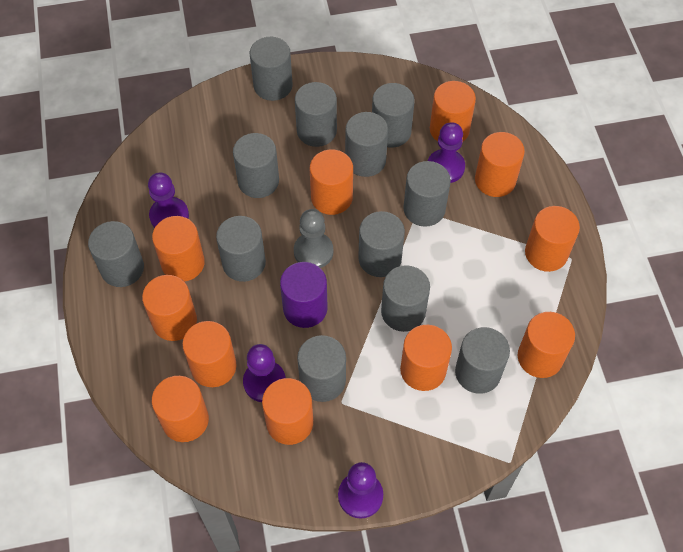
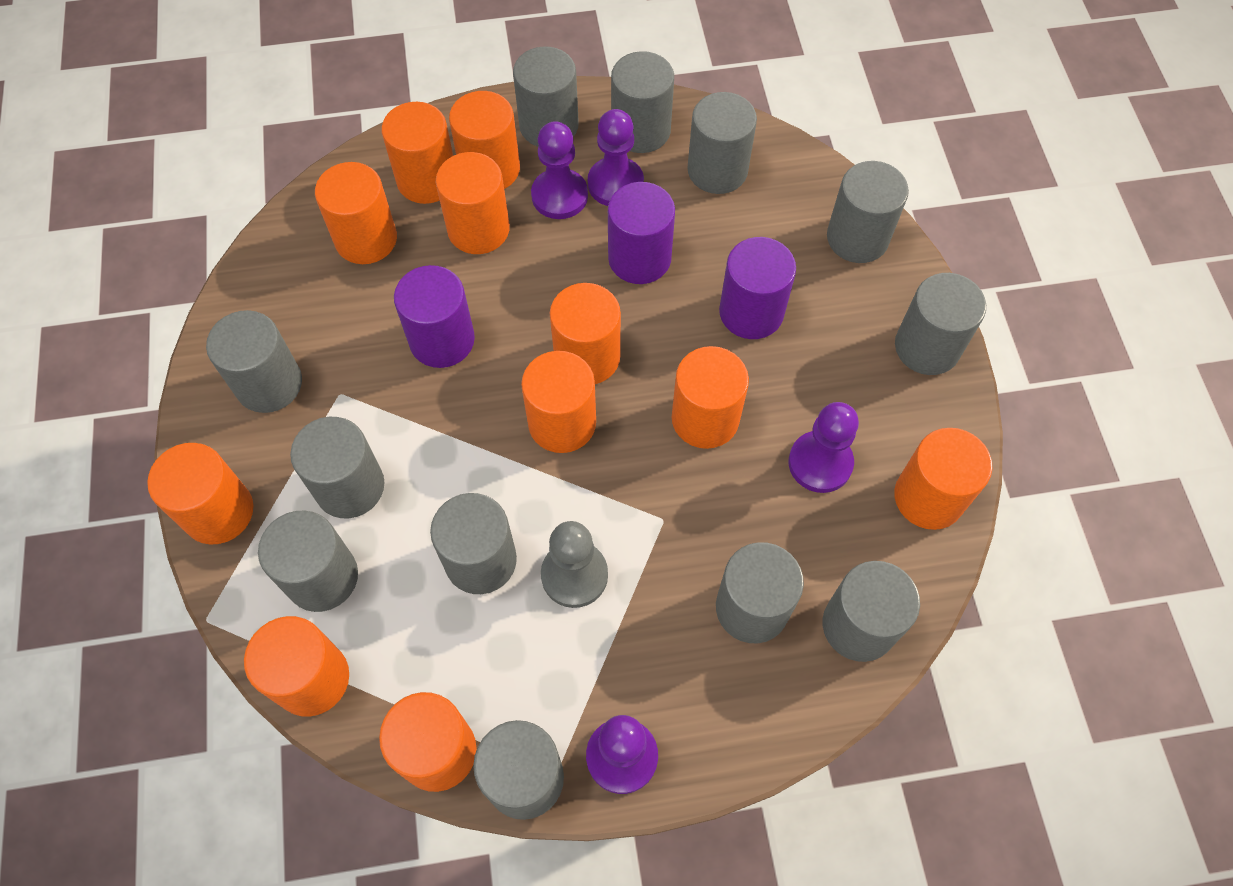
purple cylinder: 1 -> 3

